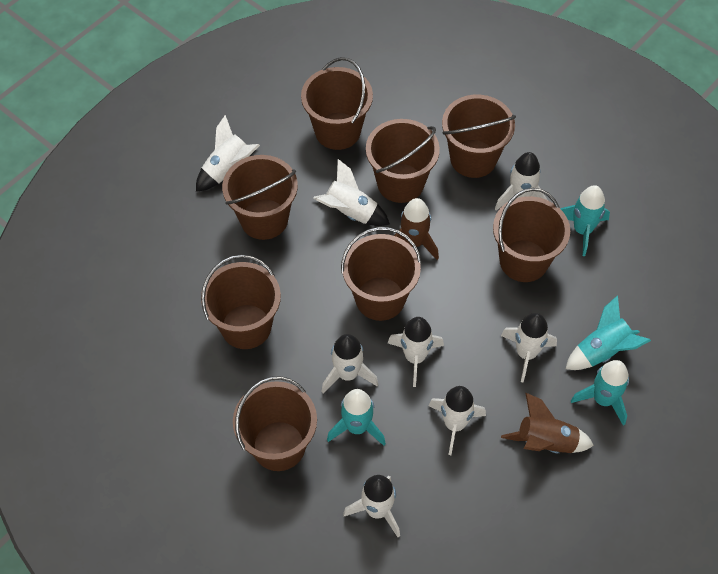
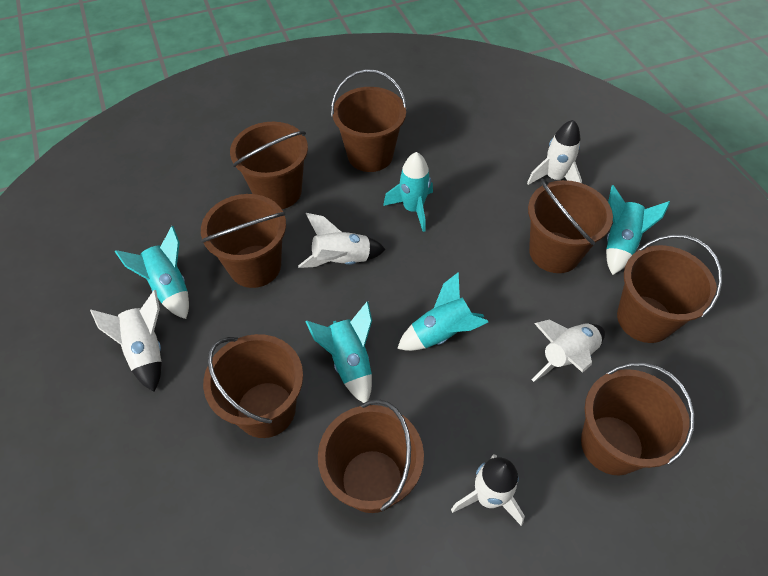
brown rocket: 2 -> 0
turquoise rocket: 4 -> 5
white rocket: 8 -> 5

